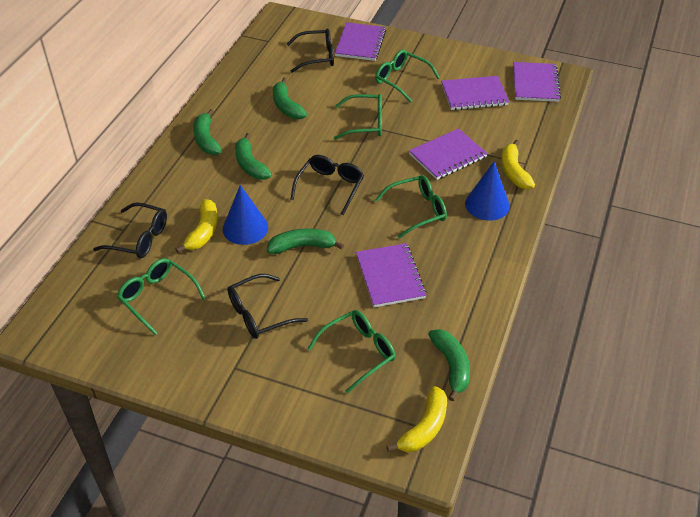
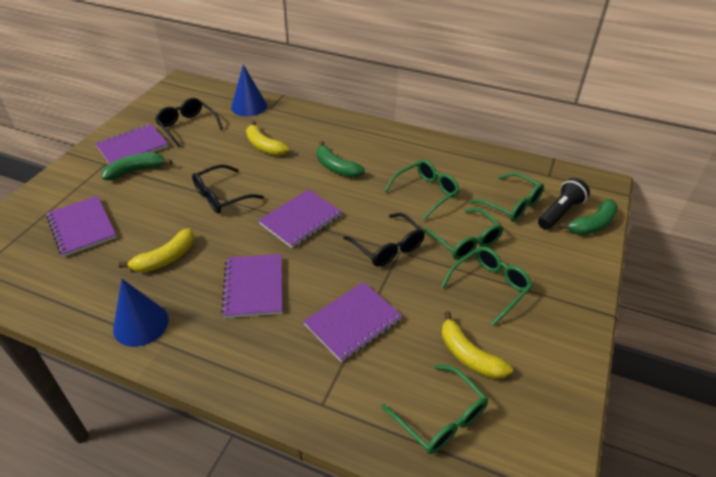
black flashlight: 0 -> 1
black glasses: 4 -> 3
green banana: 5 -> 3

